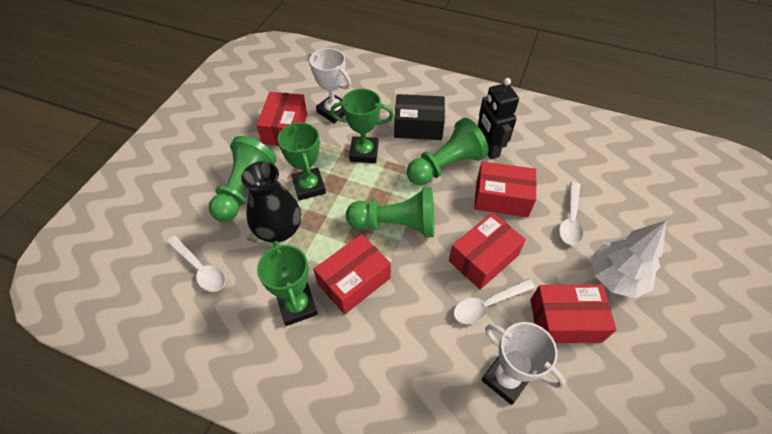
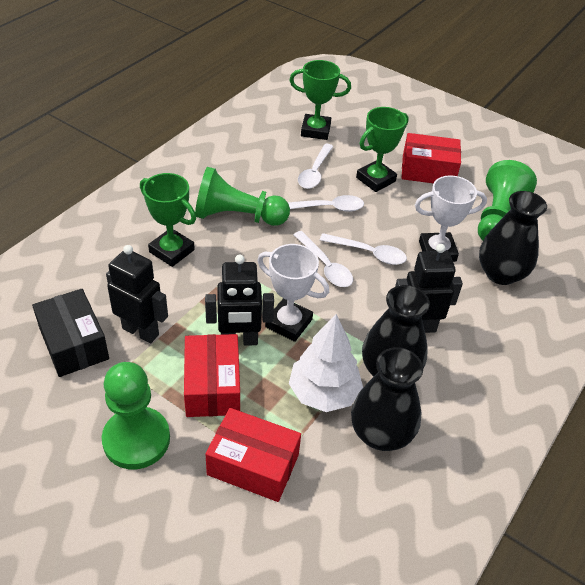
black robot: 1 -> 3
black vase: 1 -> 3
red box: 5 -> 3
white spoon: 3 -> 4

